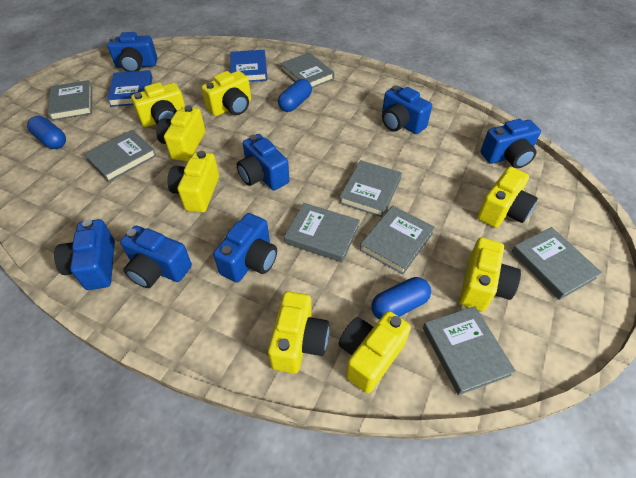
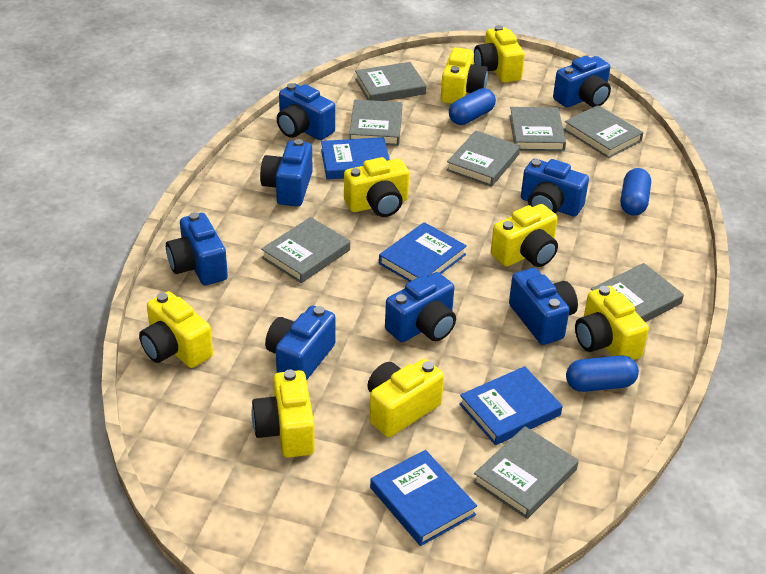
blue book: 2 -> 4
blue camera: 7 -> 8

